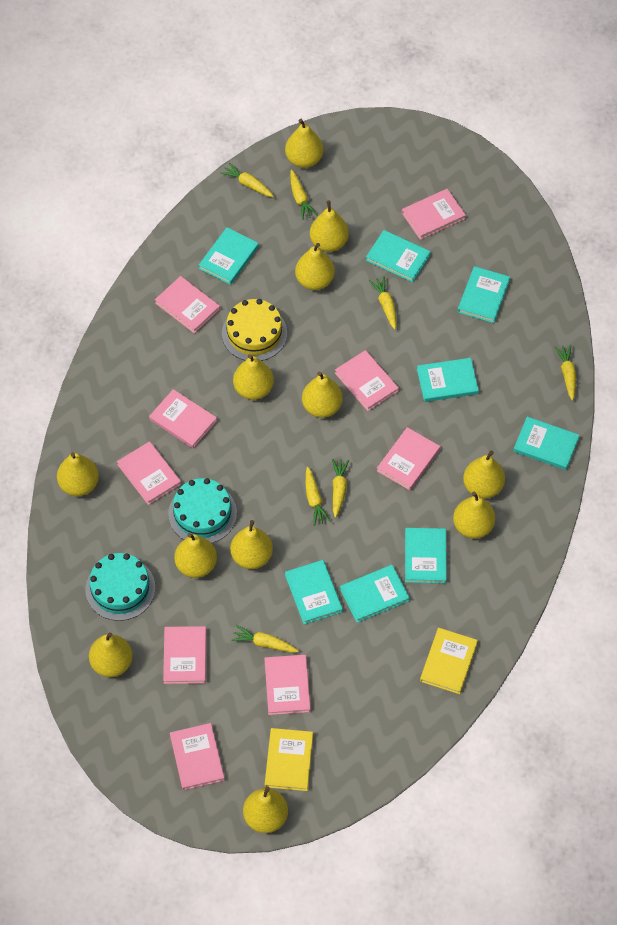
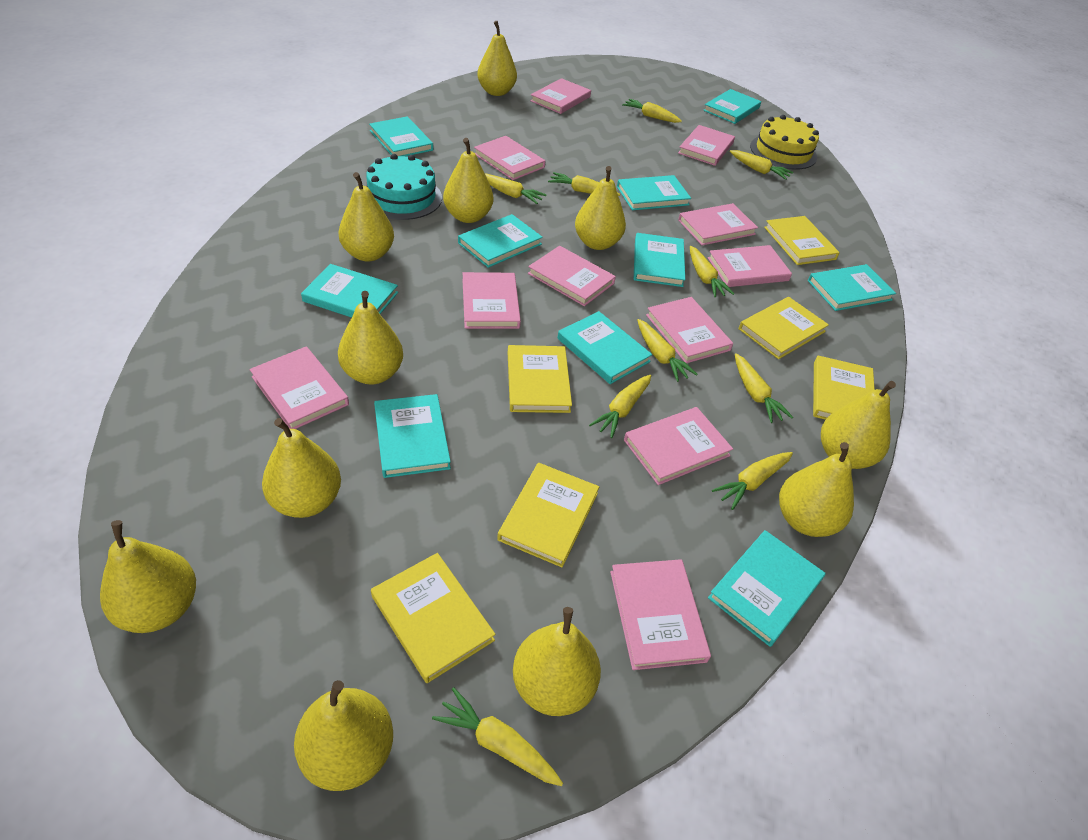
pink book: 9 -> 11
turquoise book: 8 -> 10
turquoise cake: 2 -> 1
yellow book: 2 -> 6
yellow carrot: 7 -> 10
yellow pear: 12 -> 11

